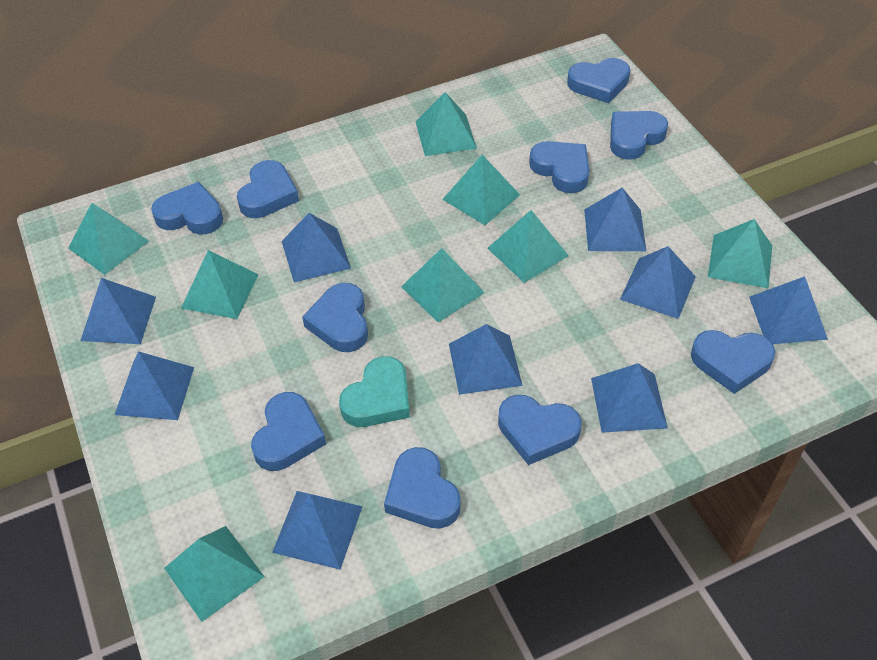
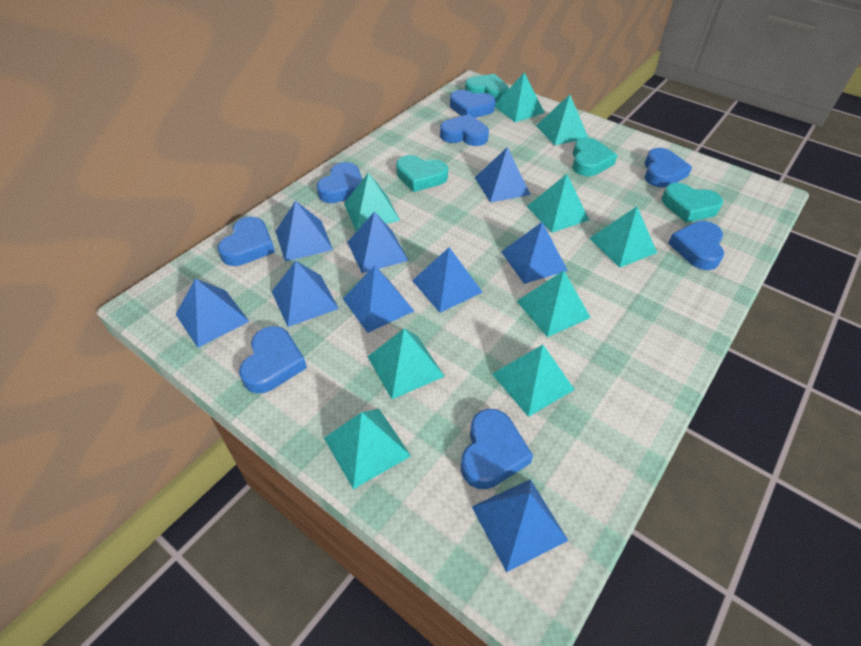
blue heart: 10 -> 8
turquoise heart: 1 -> 4
turquoise pyramid: 8 -> 9

